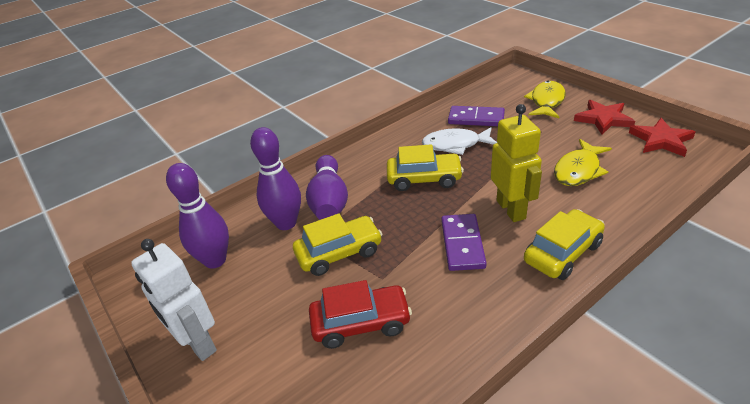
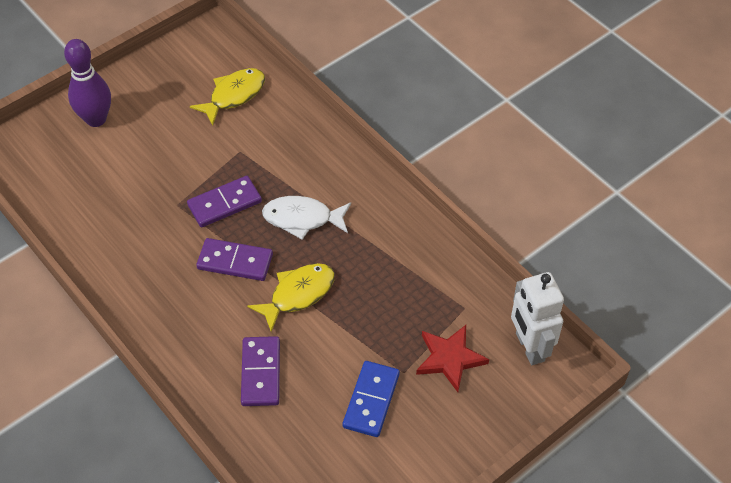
blue domino: 0 -> 1
purple bowling pin: 3 -> 1
purple domino: 2 -> 3
red car: 1 -> 0
red star: 2 -> 1
yellow car: 3 -> 0
yellow robot: 1 -> 0

